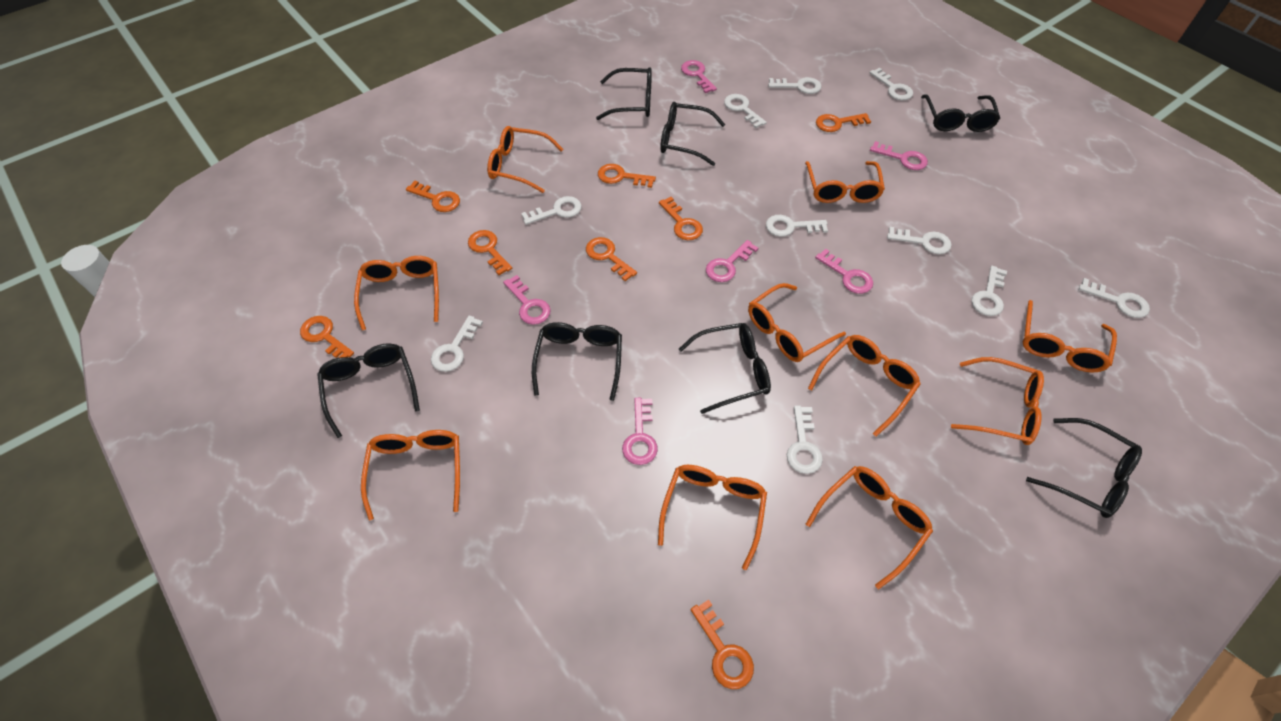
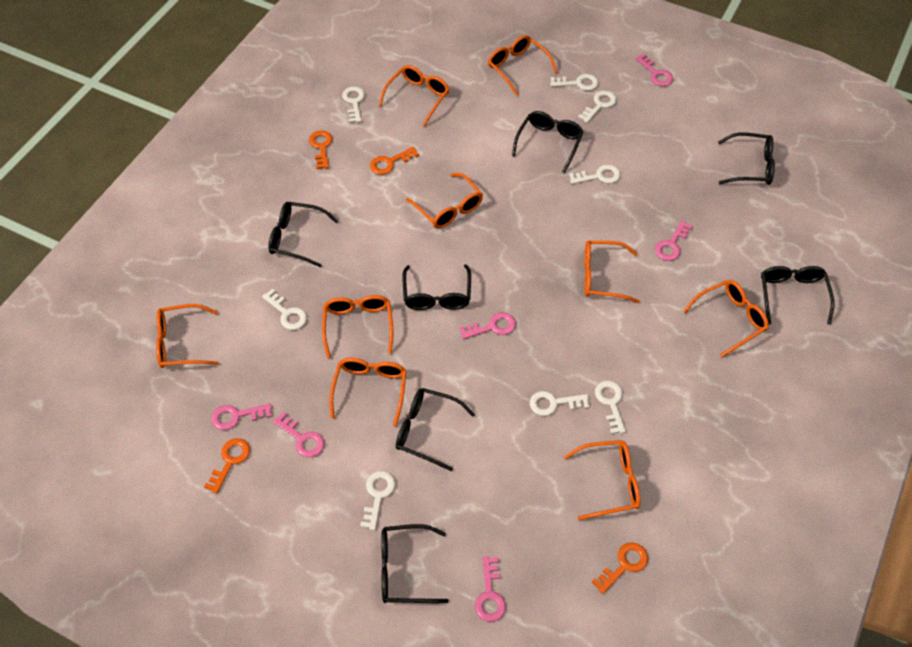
orange glasses: 10 -> 9
orange key: 8 -> 4
white key: 10 -> 8

